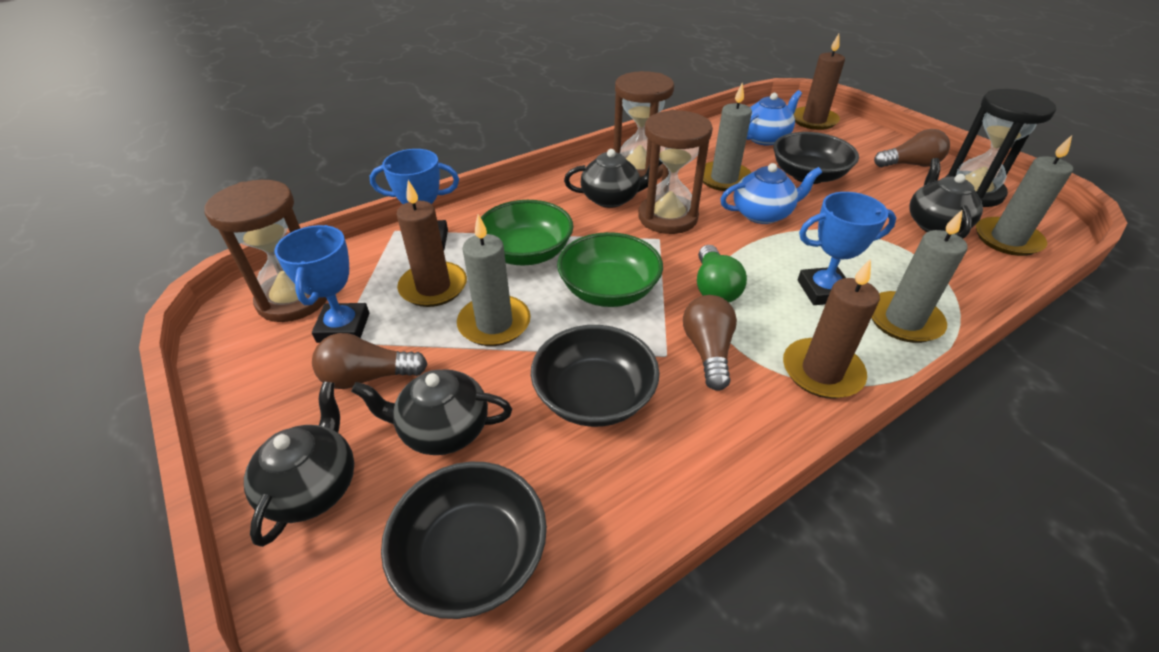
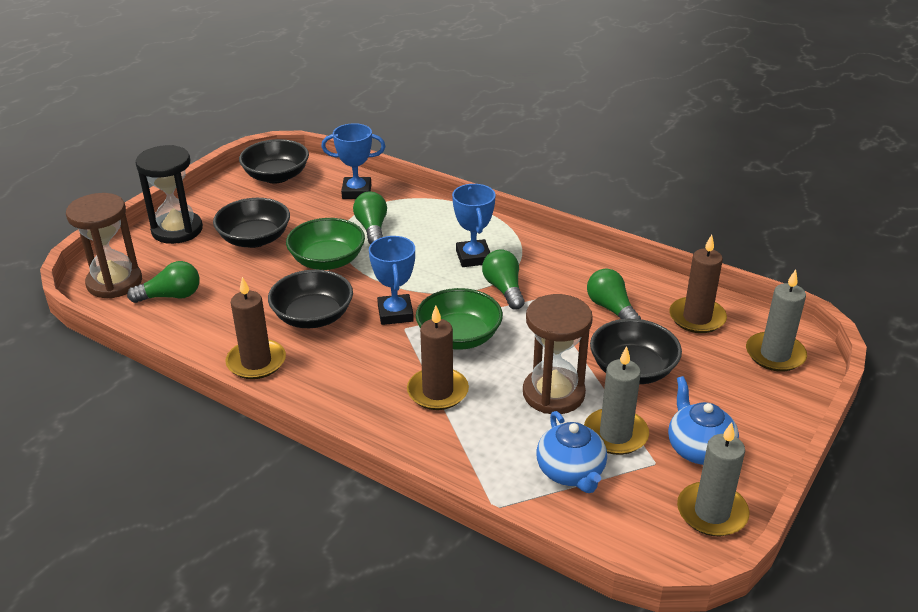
black bowl: 3 -> 4
black teapot: 4 -> 0
brown hourglass: 3 -> 2
brown light bulb: 3 -> 0
green light bulb: 1 -> 4
grey candle: 4 -> 3

